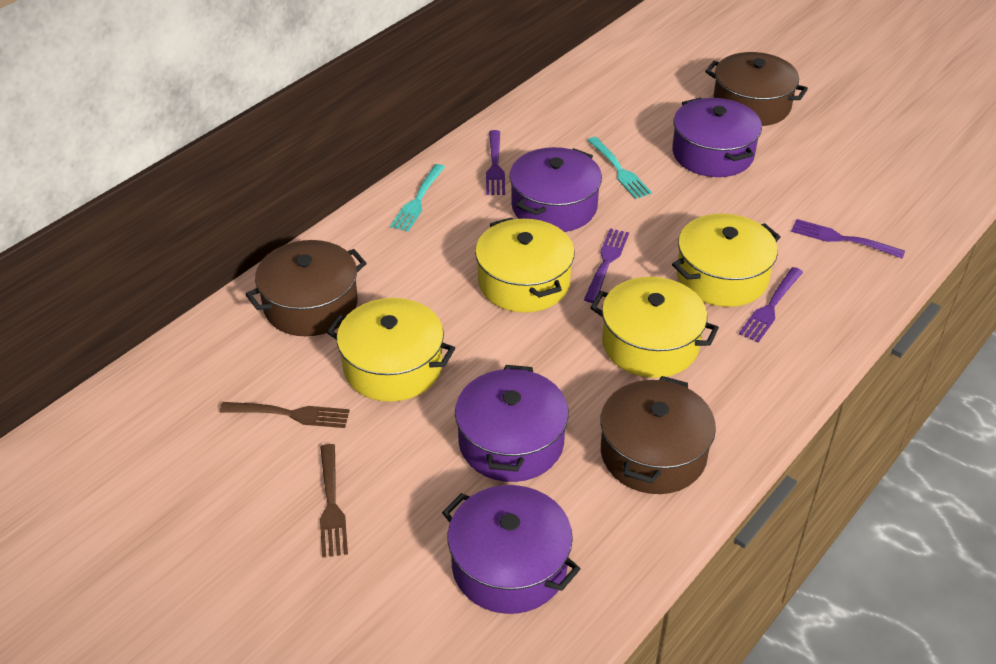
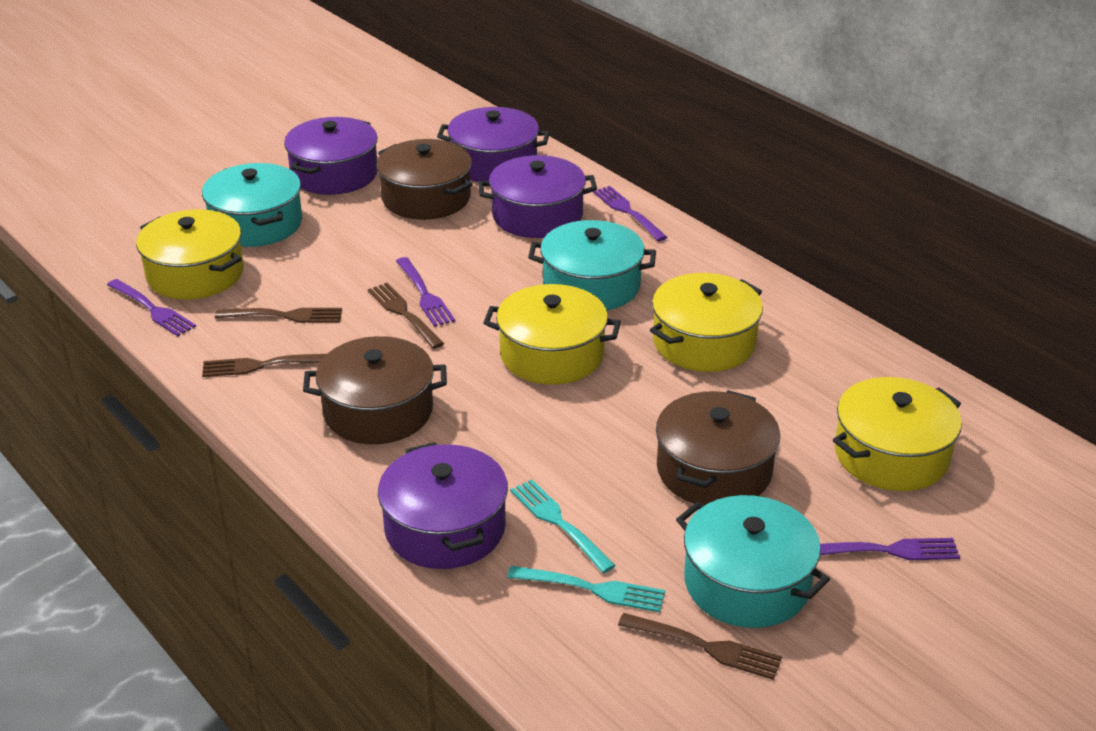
brown fork: 2 -> 4
turquoise pot: 0 -> 3

